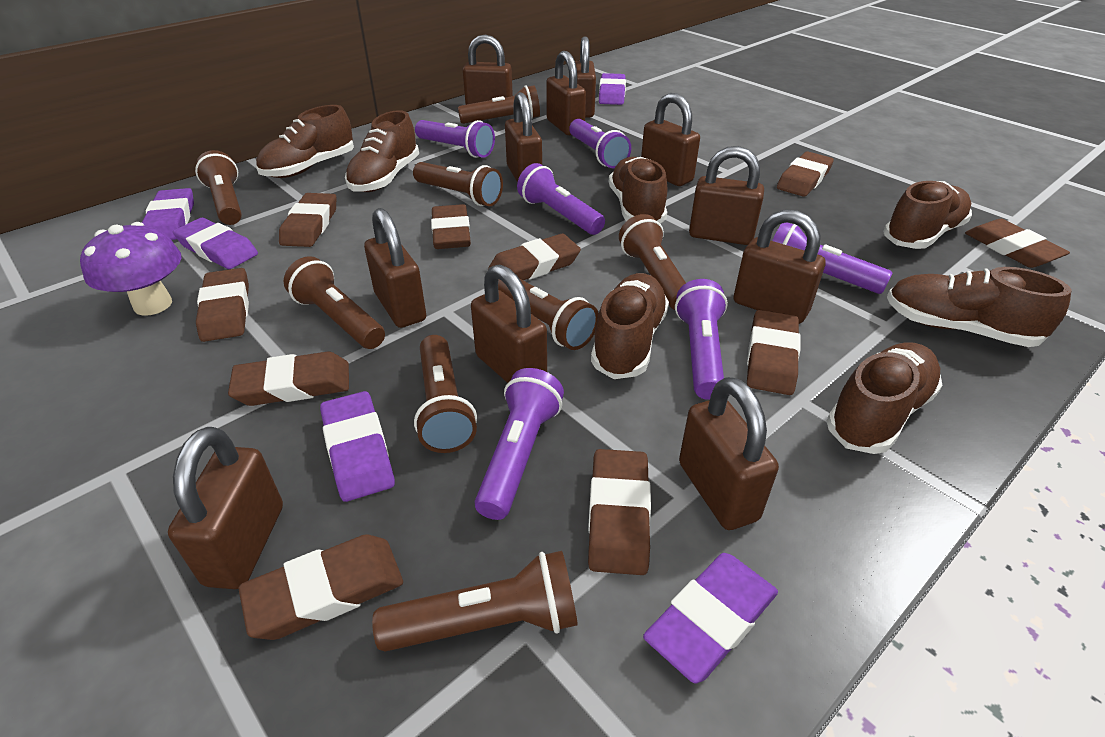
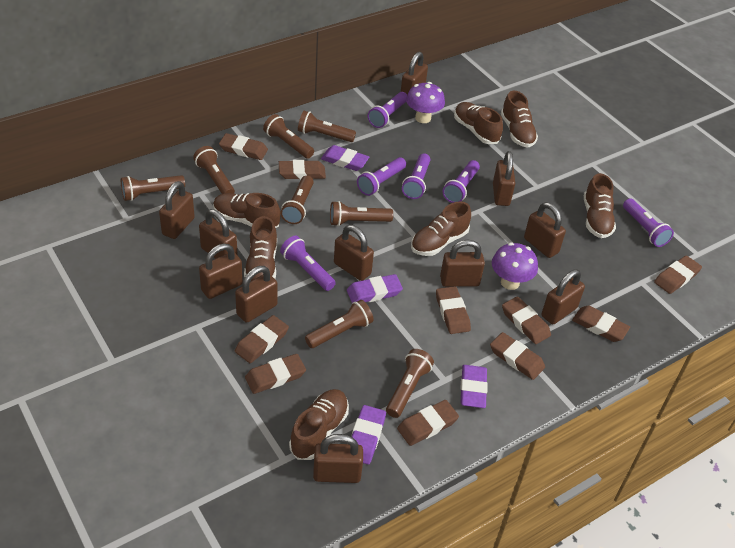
purple eraser: 5 -> 4
purple mushroom: 1 -> 2

